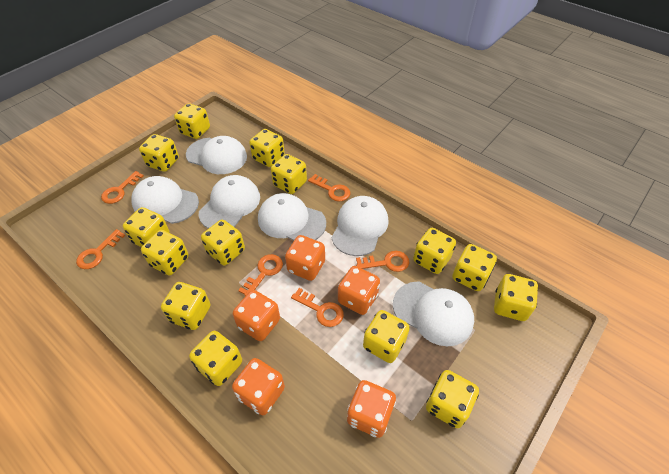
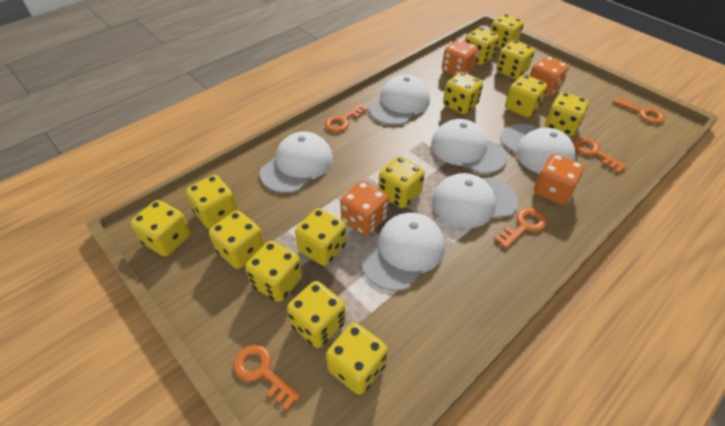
orange dice: 5 -> 4
orange key: 6 -> 5

